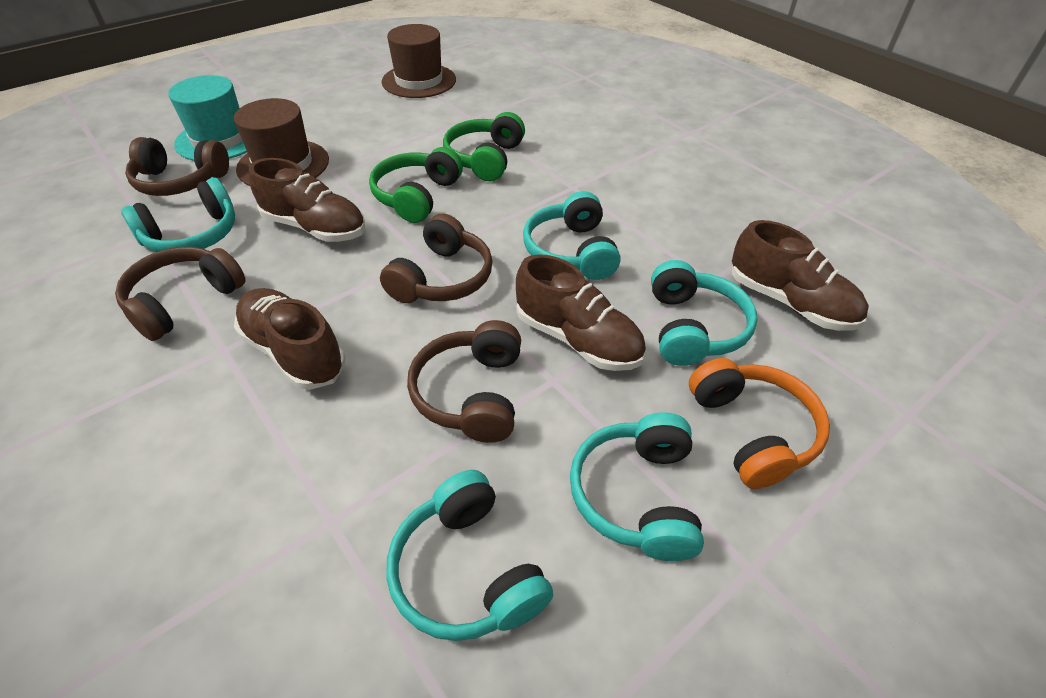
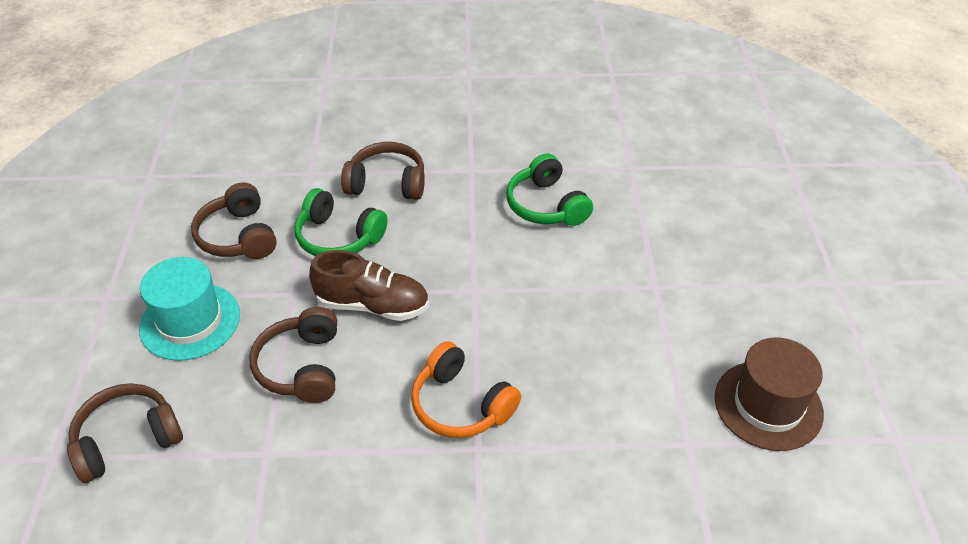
brown hat: 2 -> 1
brown shoe: 4 -> 1
turquoise headphones: 5 -> 0

